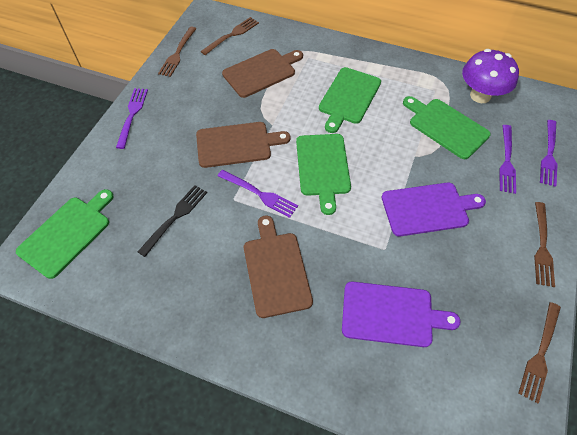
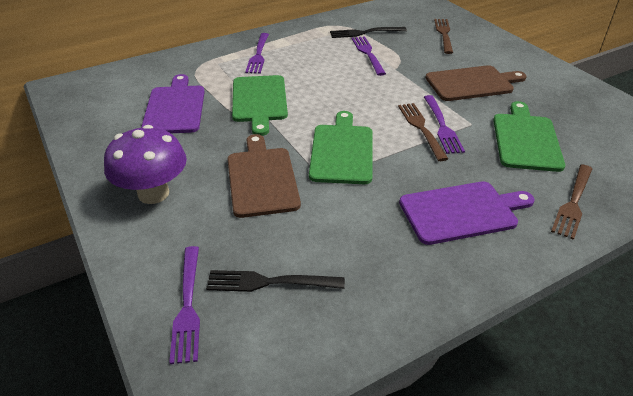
black fork: 1 -> 2
brown cutting board: 3 -> 2
brown fork: 4 -> 3
green cutting board: 4 -> 3

